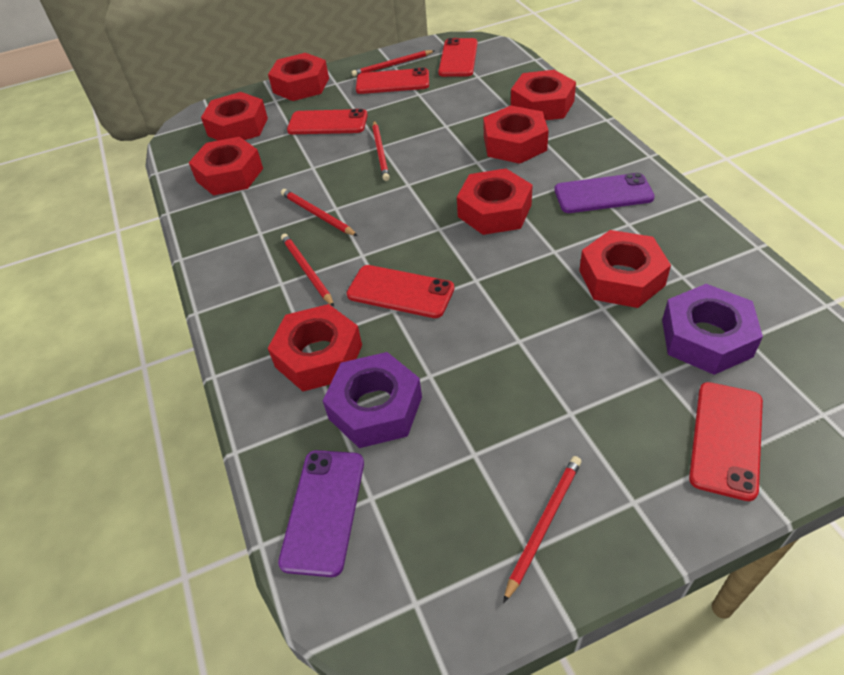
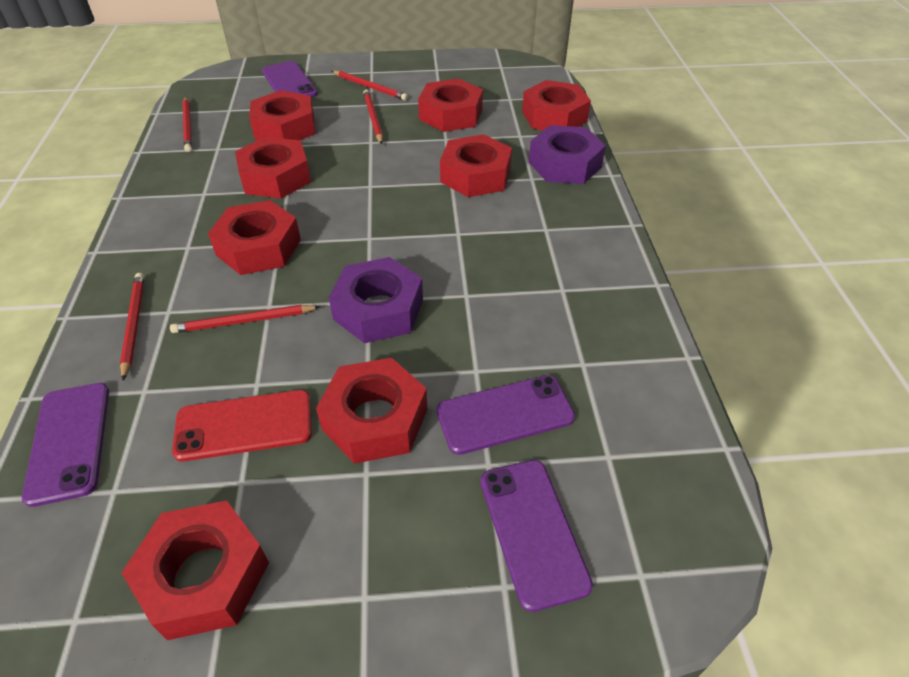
purple phone: 2 -> 4
red phone: 5 -> 1

